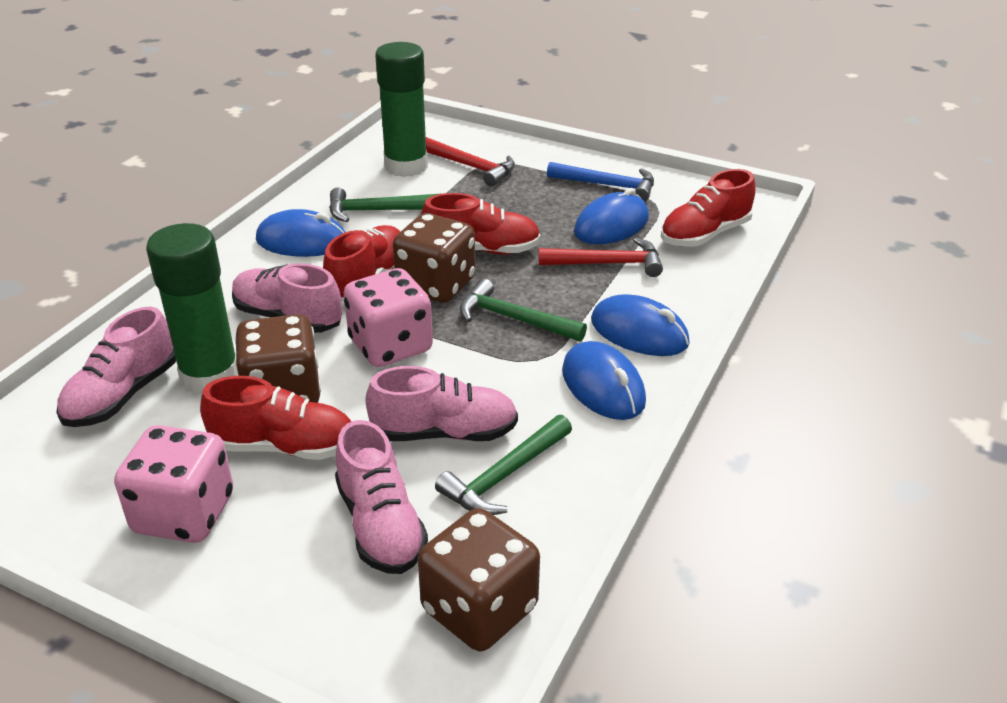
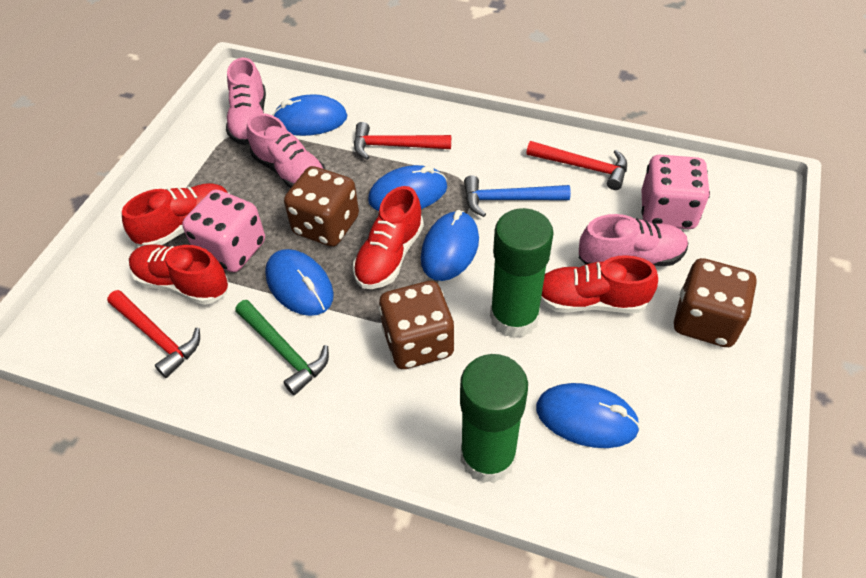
blue mouse: 4 -> 5
green hammer: 3 -> 1
pink shoe: 4 -> 3
red hammer: 2 -> 3

